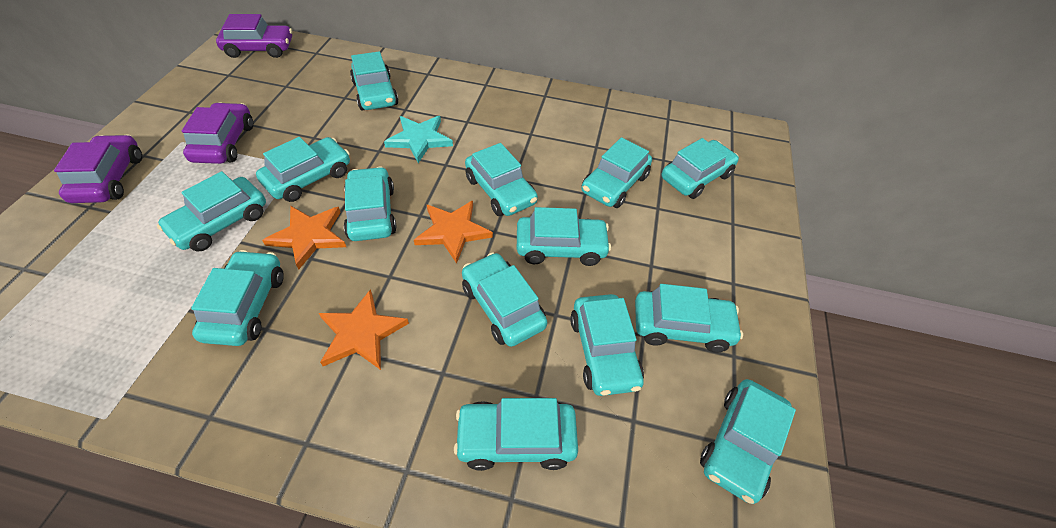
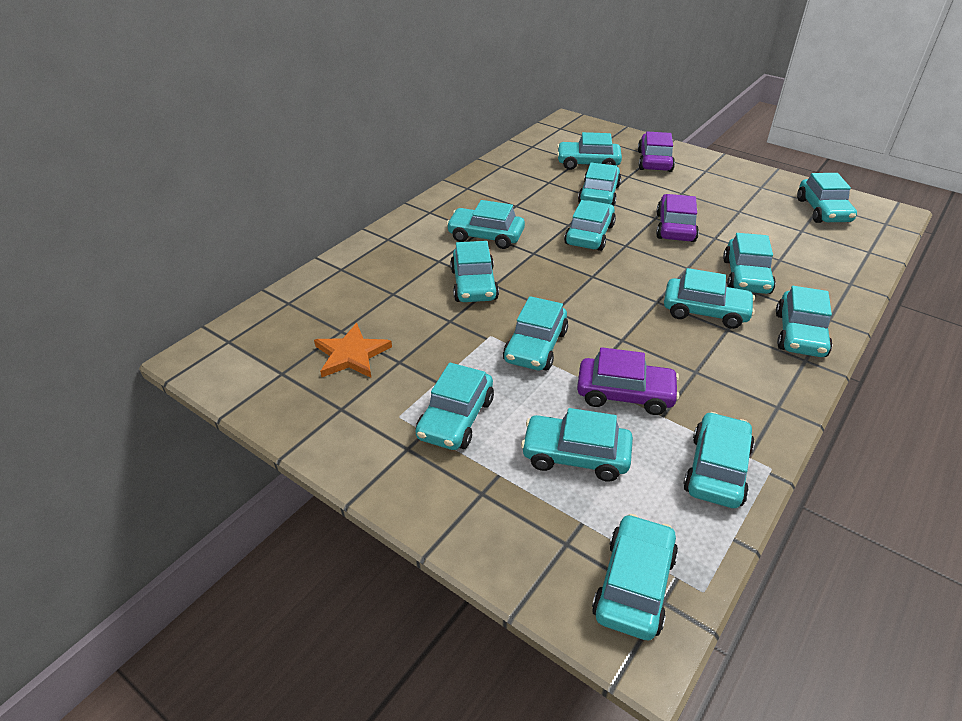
orange star: 3 -> 1
turquoise star: 1 -> 0

